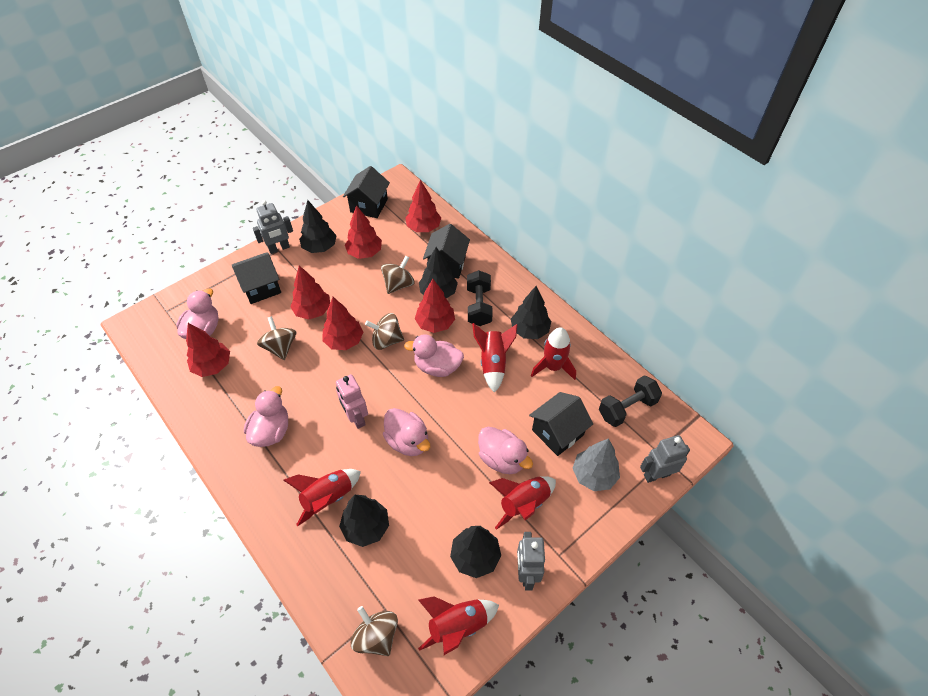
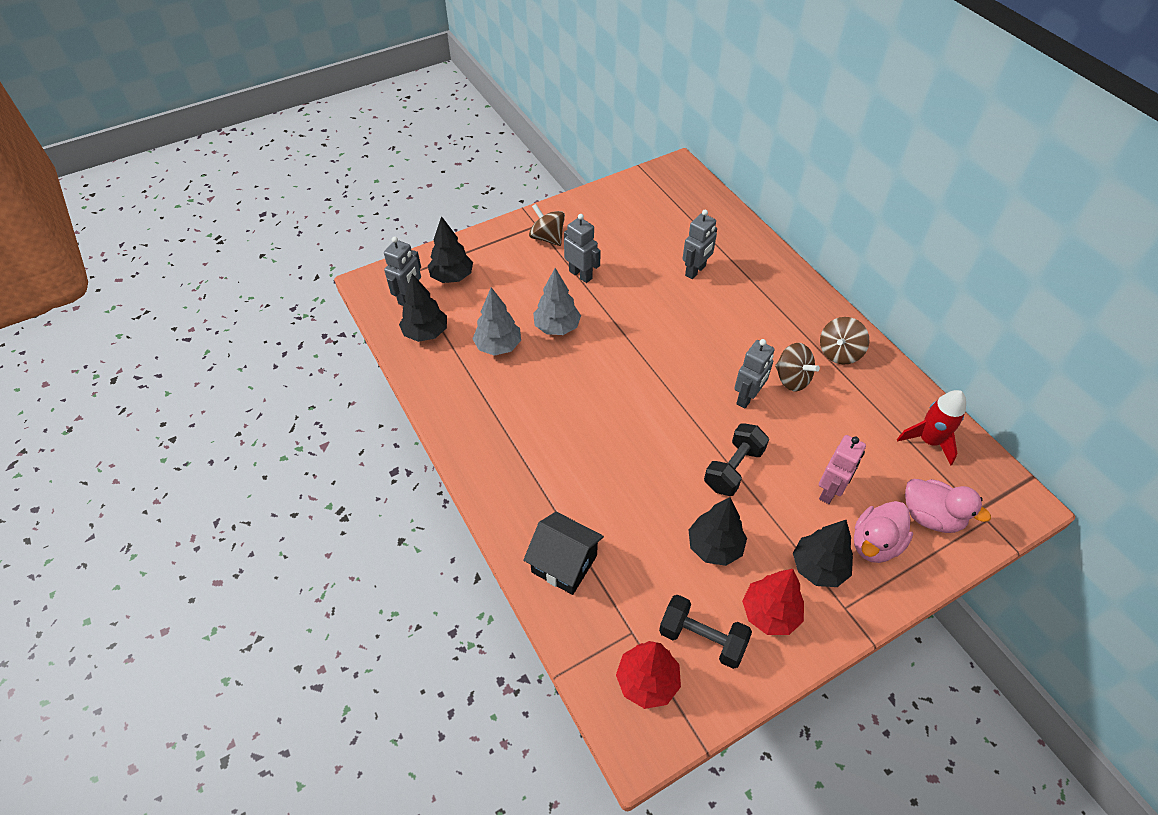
black house: 4 -> 1
black tree: 5 -> 4
brown spinning top: 4 -> 3
grey robot: 3 -> 4
grey tree: 1 -> 2
pink duck: 5 -> 2
red rocket: 5 -> 1
red tree: 6 -> 2

